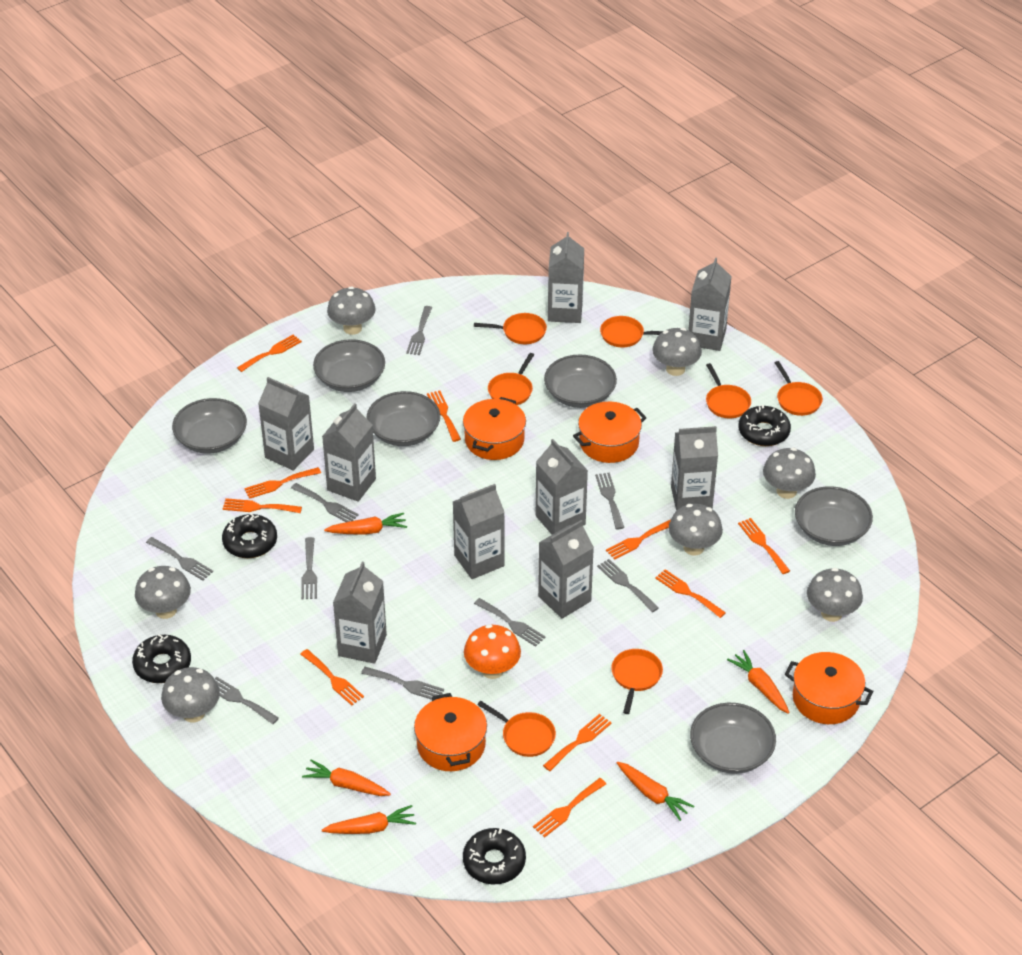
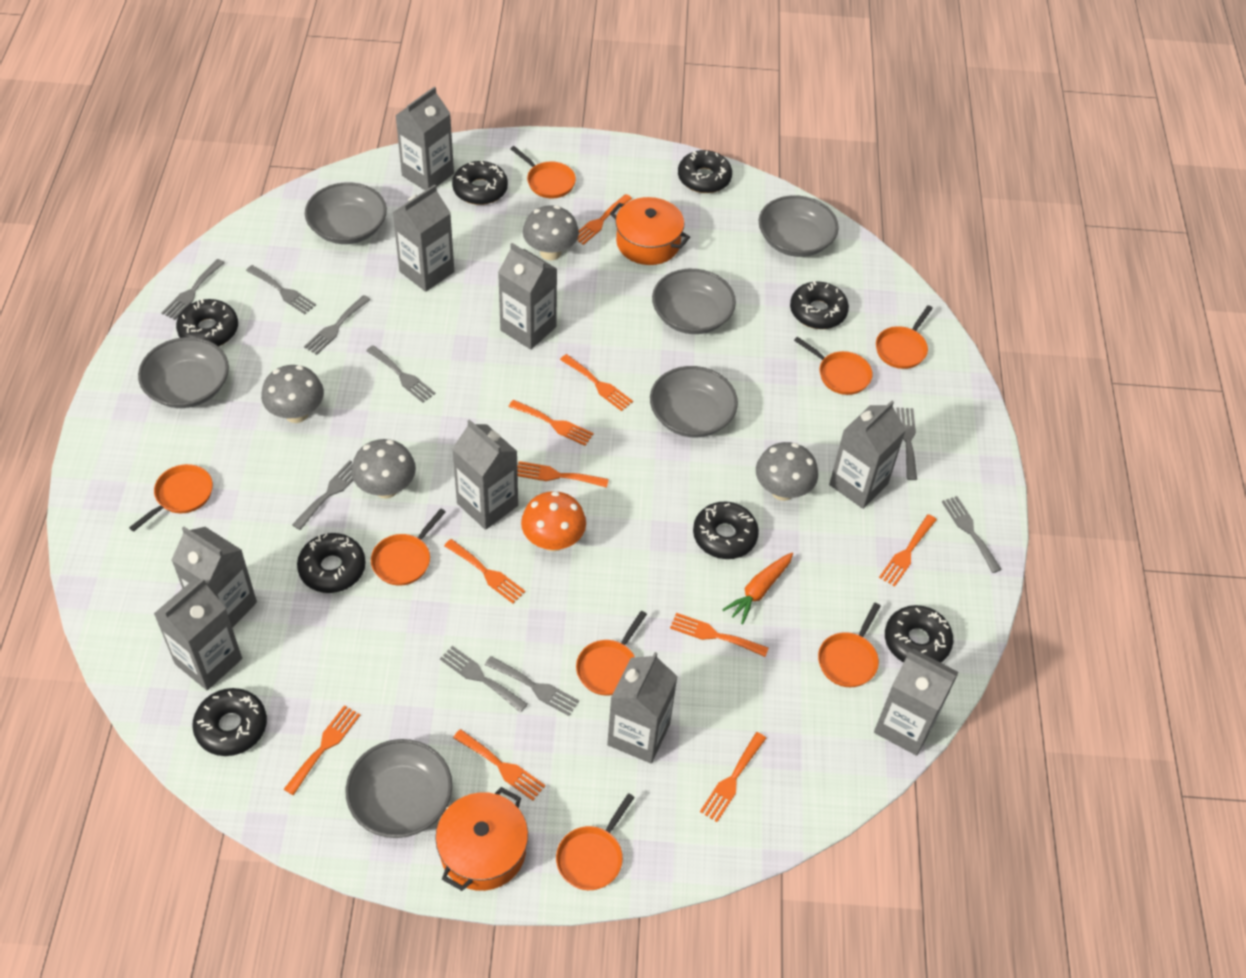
black donut: 4 -> 8
grey mushroom: 7 -> 4
orange carrot: 5 -> 1
orange pan: 7 -> 8
orange pot: 4 -> 2

